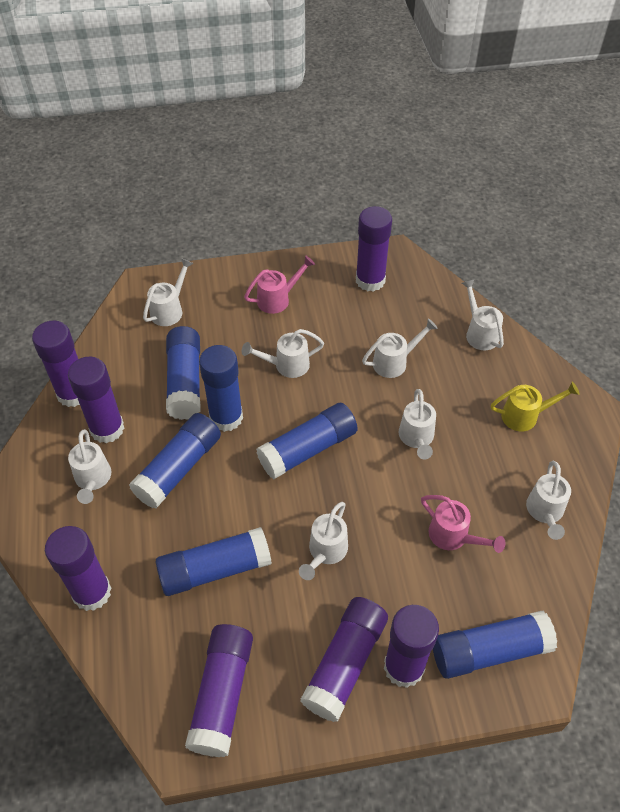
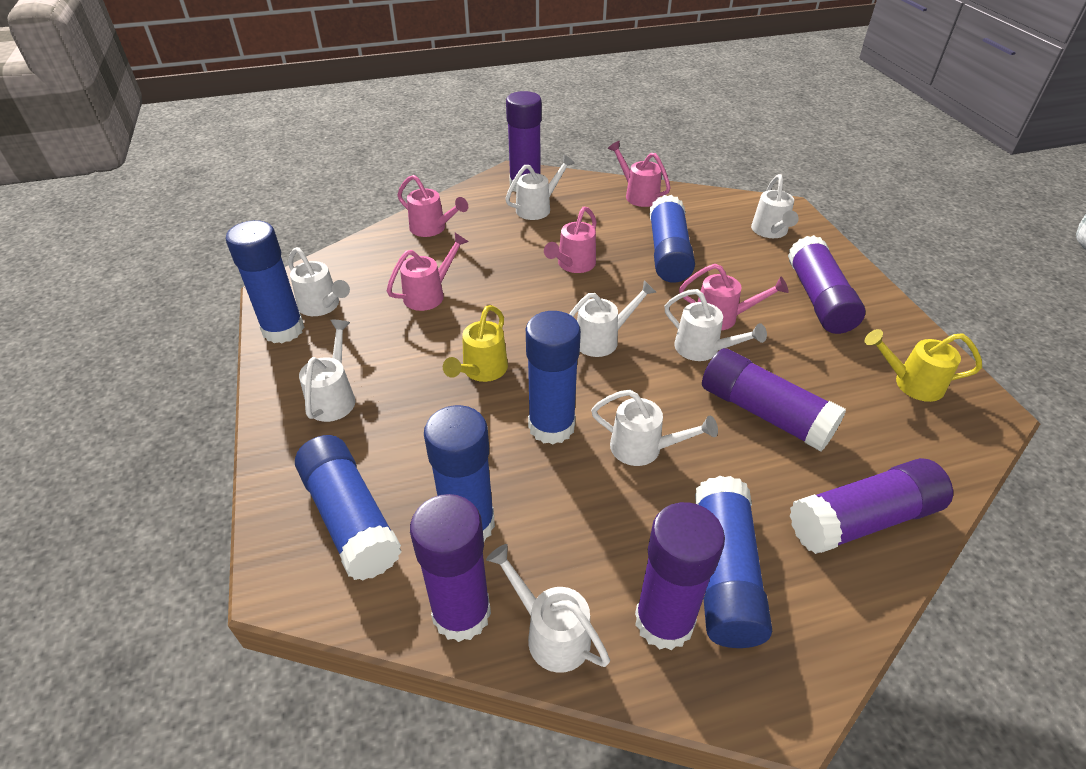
pink watering can: 2 -> 5
purple glue stick: 7 -> 6
yellow watering can: 1 -> 2

